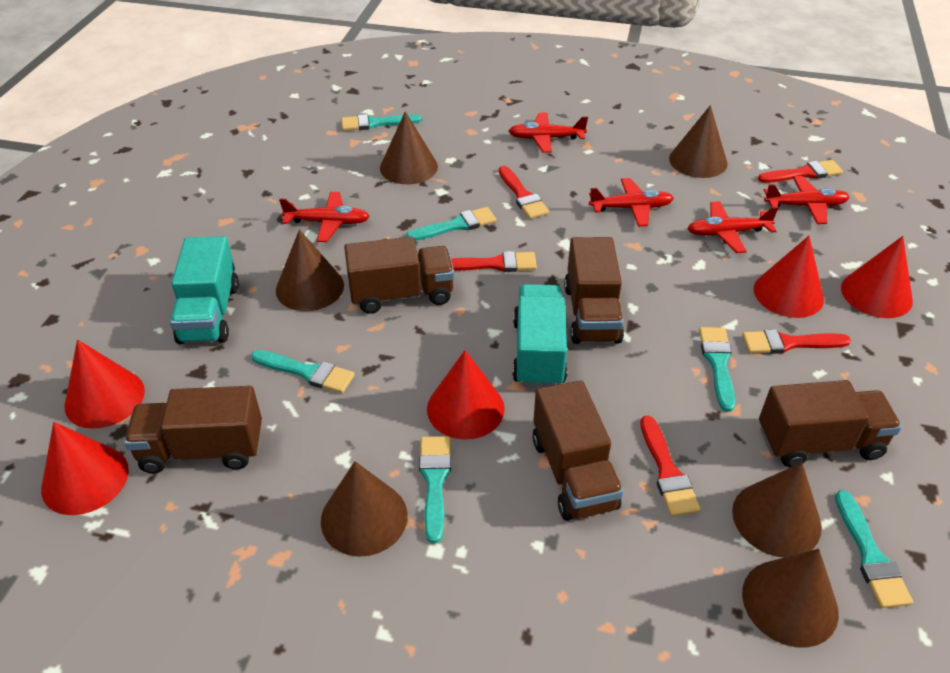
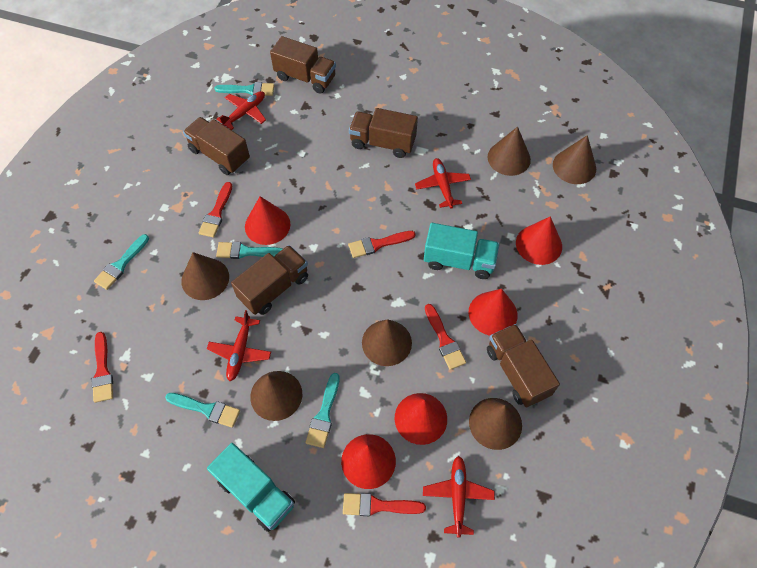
red plane: 5 -> 4
turquoise brush: 6 -> 5

